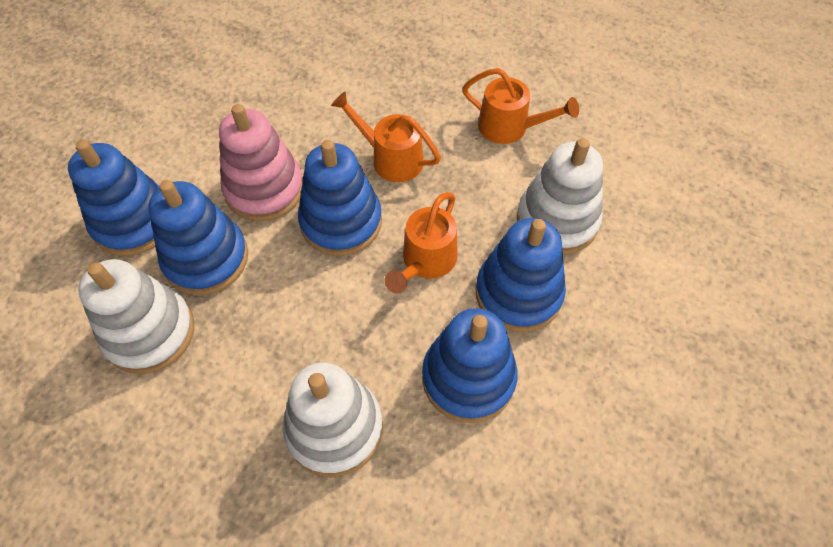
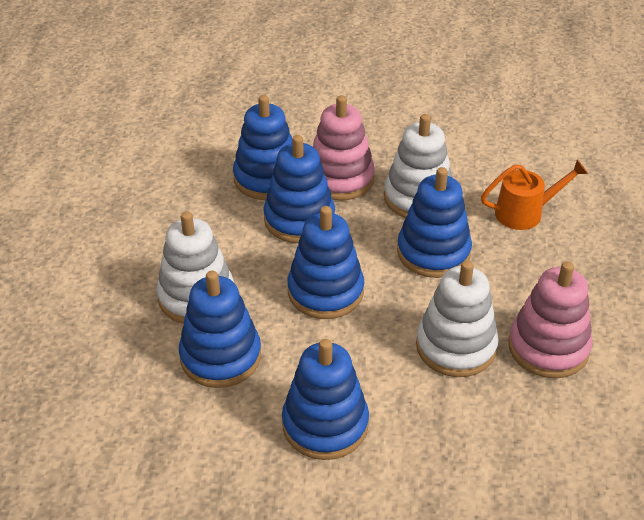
blue stacking toy: 5 -> 6
orange watering can: 3 -> 1
pink stacking toy: 1 -> 2

